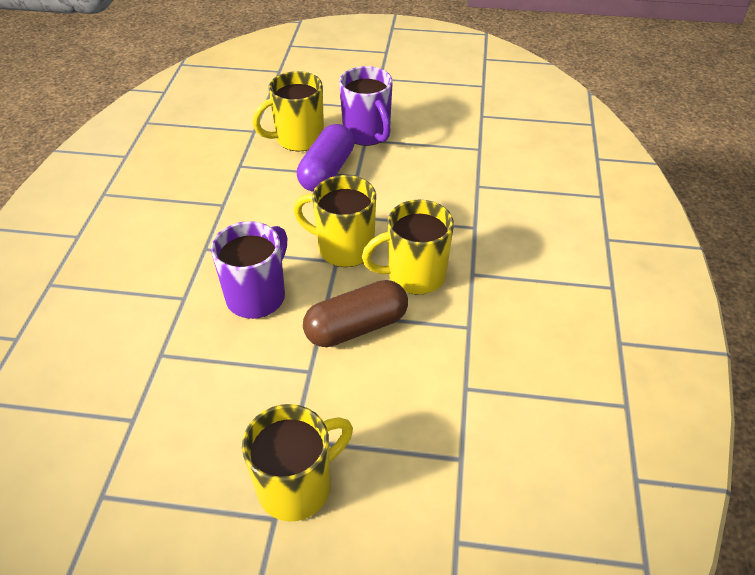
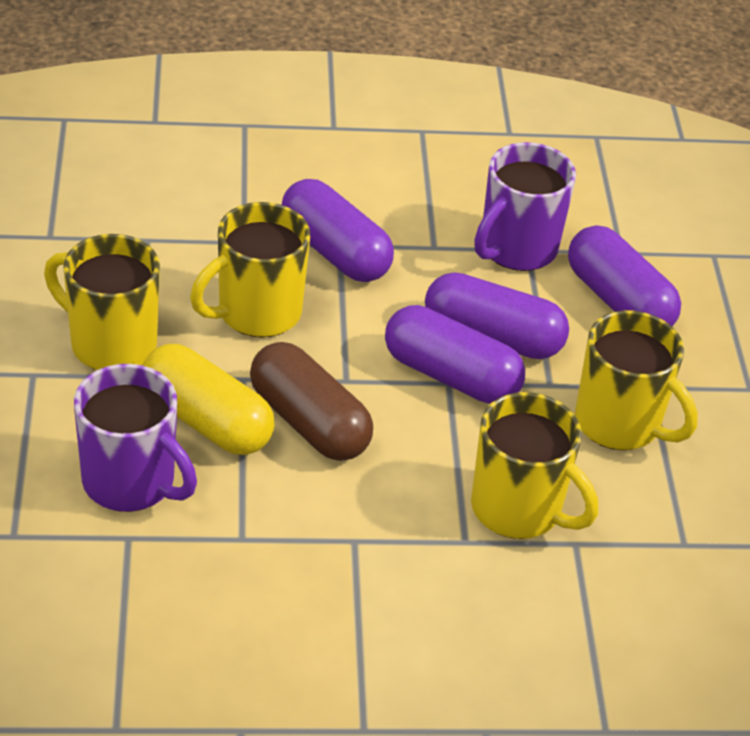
purple capsule: 1 -> 4
yellow capsule: 0 -> 1

